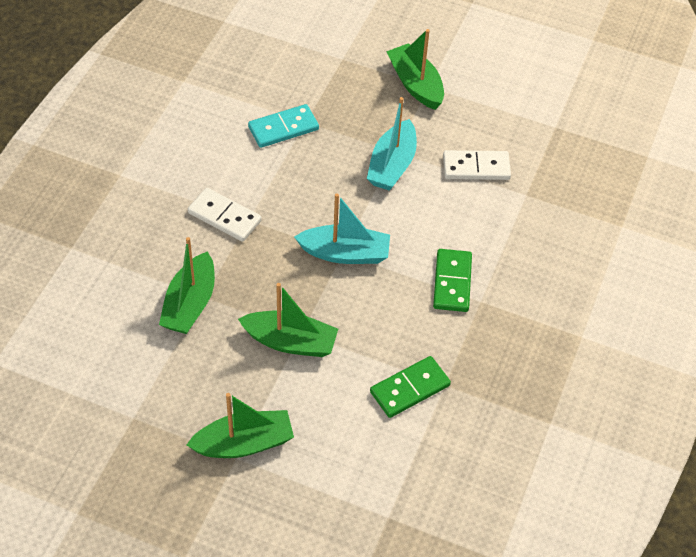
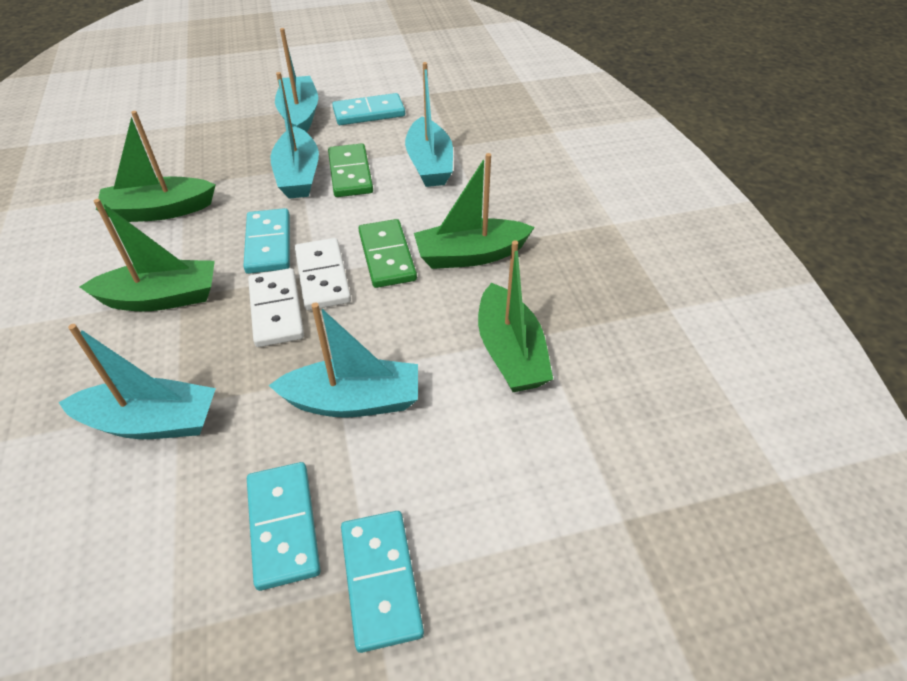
turquoise boat: 2 -> 5
turquoise domino: 1 -> 4

